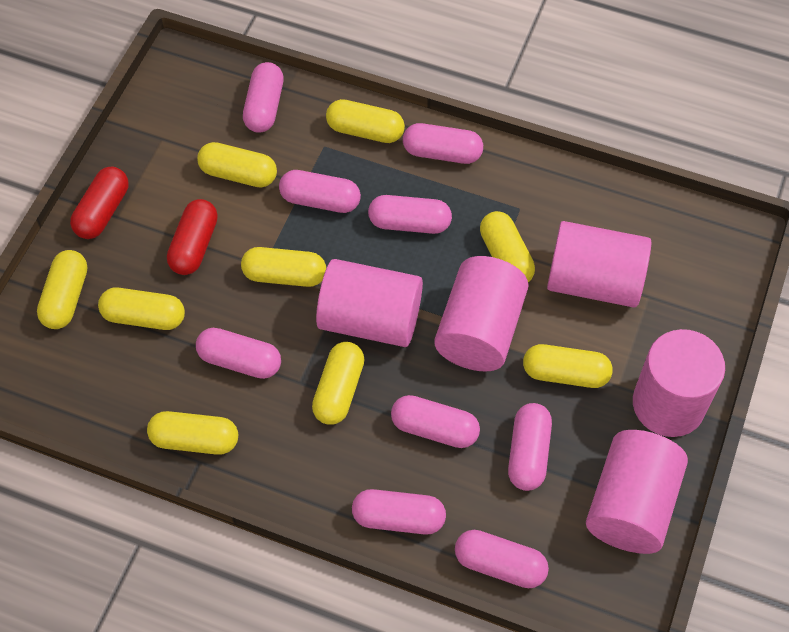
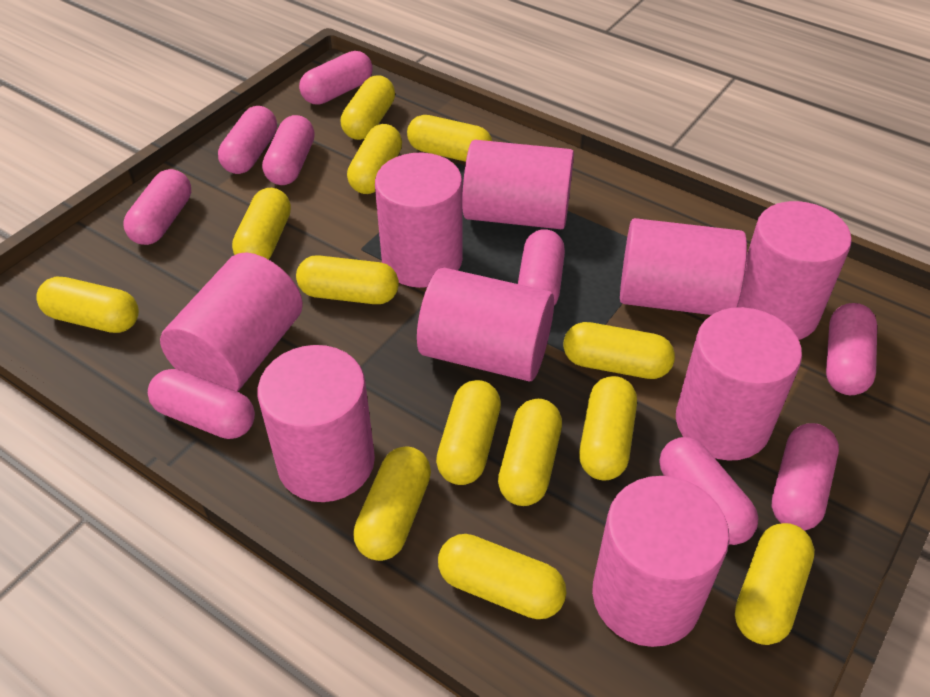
pink cylinder: 5 -> 9
red capsule: 2 -> 0
yellow capsule: 9 -> 13

